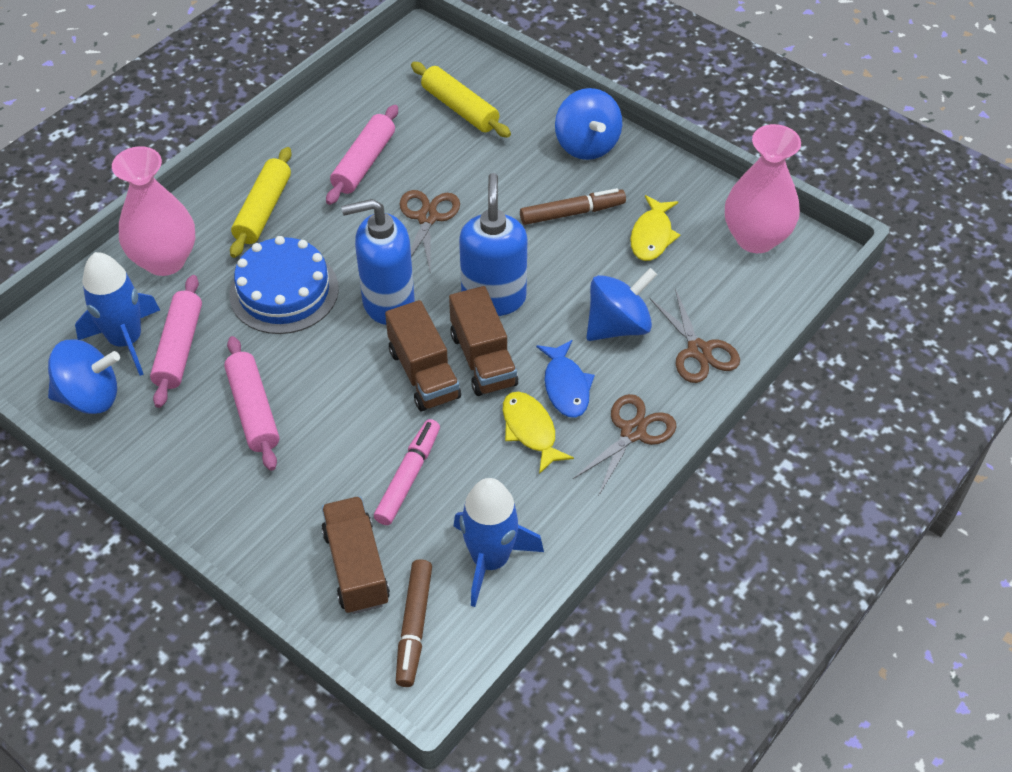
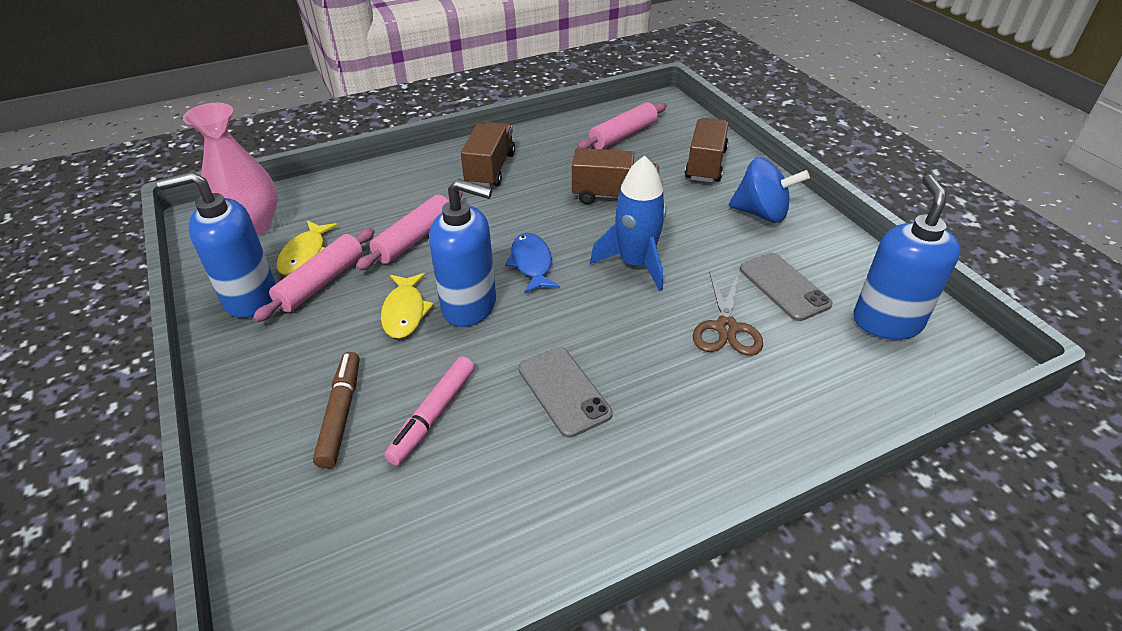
blue cake: 1 -> 0
blue rocket: 2 -> 1
blue soap dispenser: 2 -> 3
blue spinning top: 3 -> 1
brown marker: 2 -> 1
brown scissors: 3 -> 1
grey phone: 0 -> 2
pink vase: 2 -> 1
yellow rolling pin: 2 -> 0

